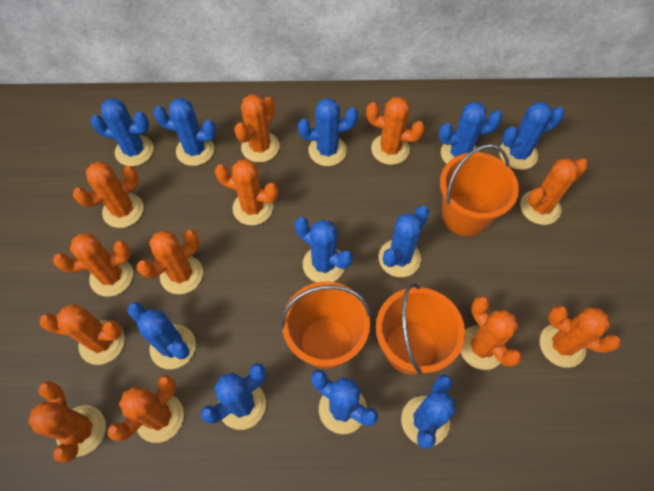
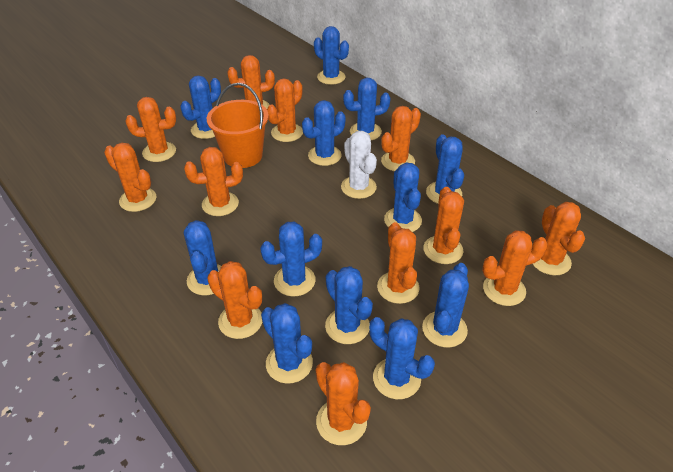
blue cactus: 11 -> 12
orange bucket: 3 -> 1
white cactus: 0 -> 1

